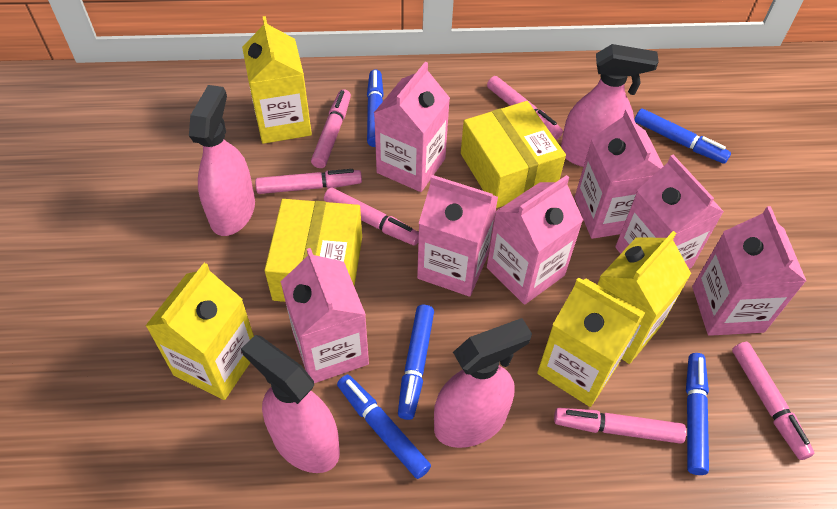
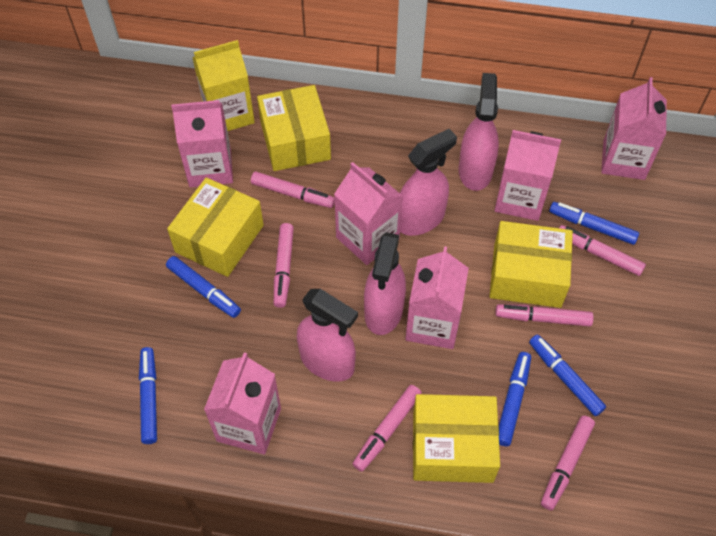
pink carton: 7 -> 6
yellow box: 2 -> 4
yellow carton: 4 -> 1

